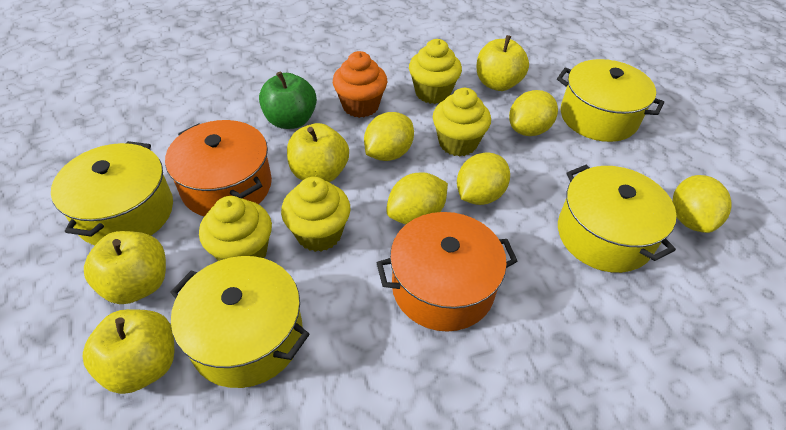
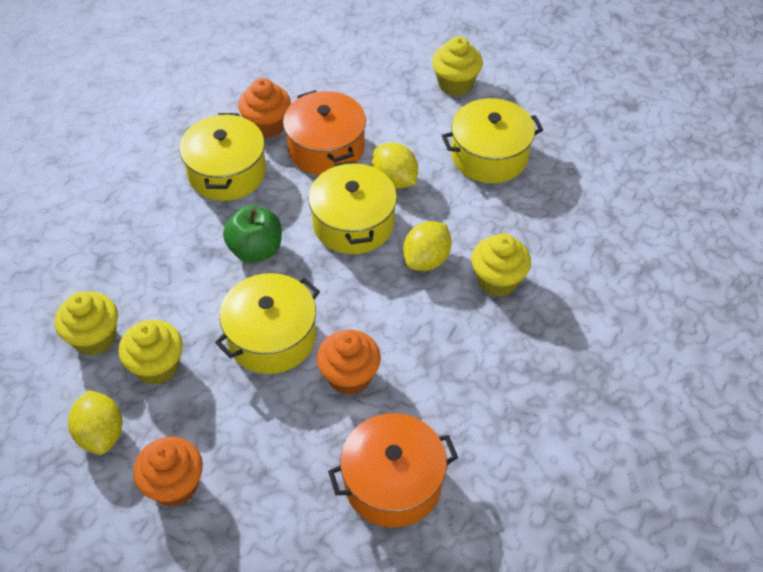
orange cupcake: 1 -> 3
yellow apple: 4 -> 0
yellow lemon: 5 -> 3

